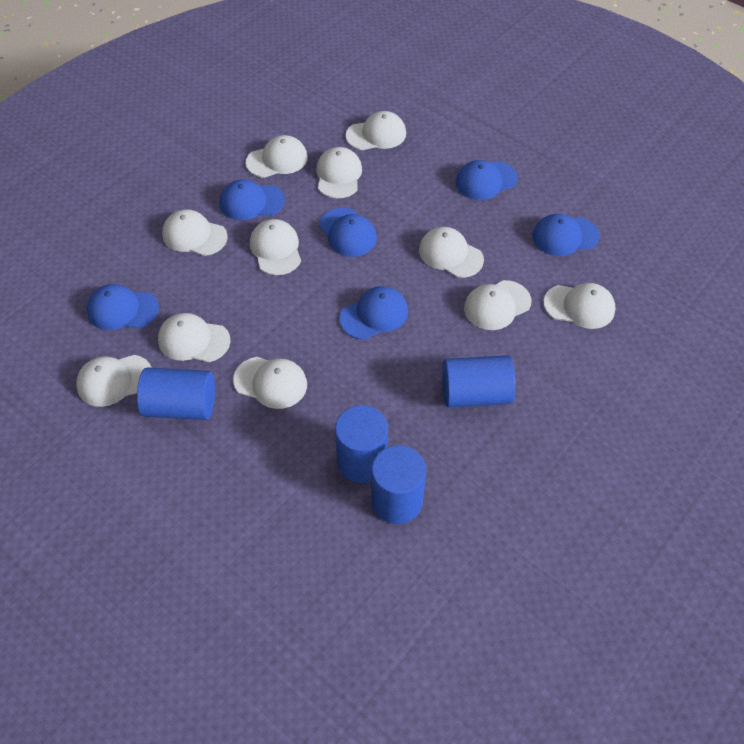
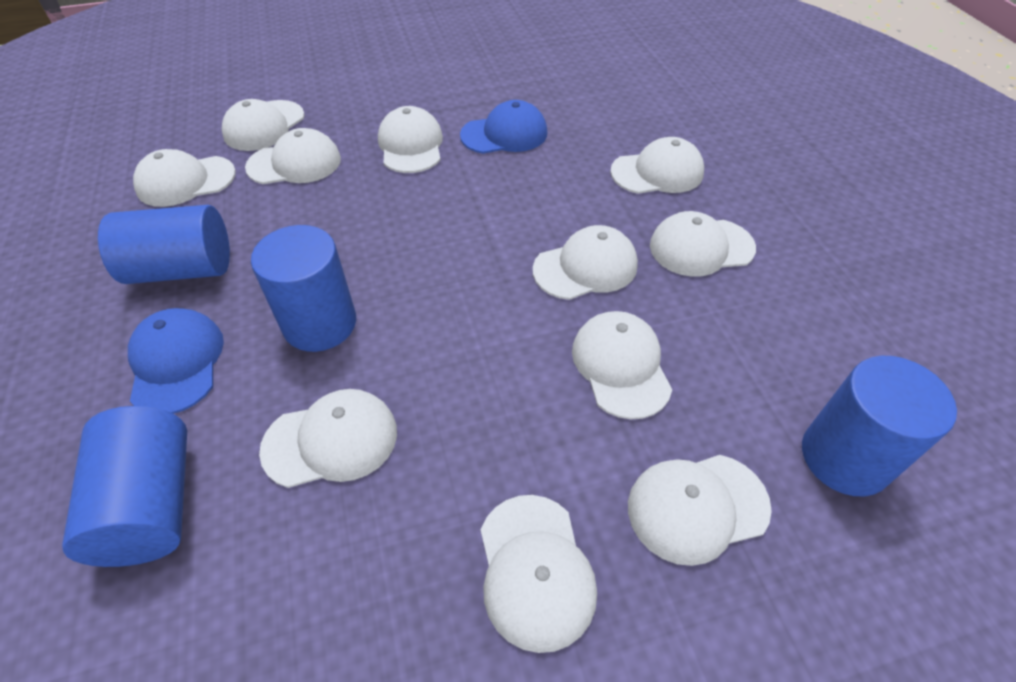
blue cap: 6 -> 2

